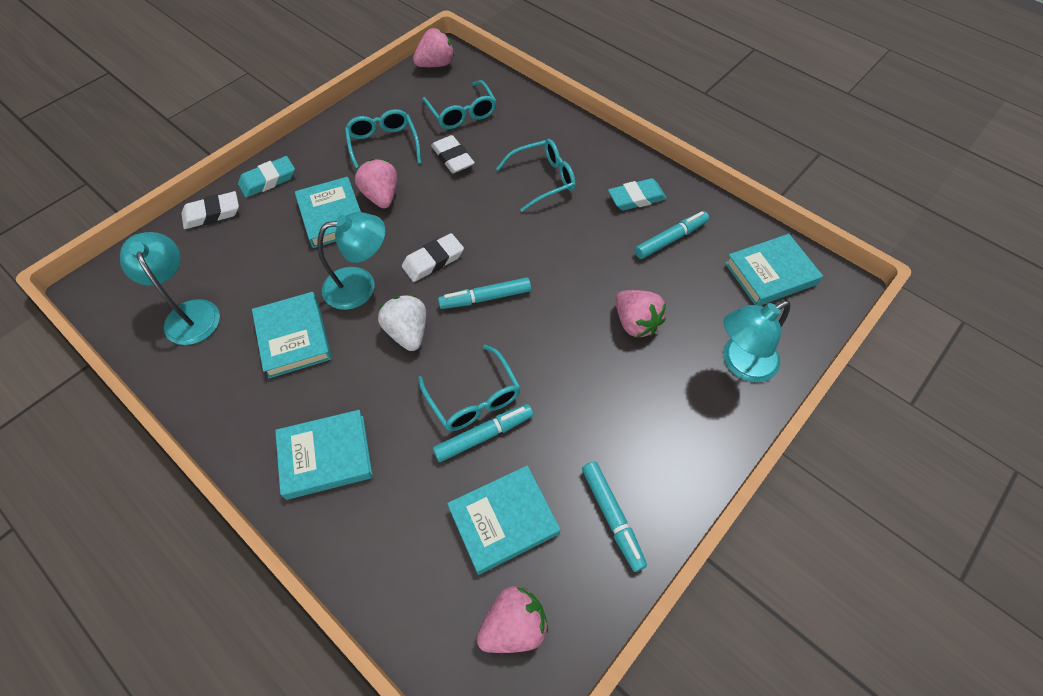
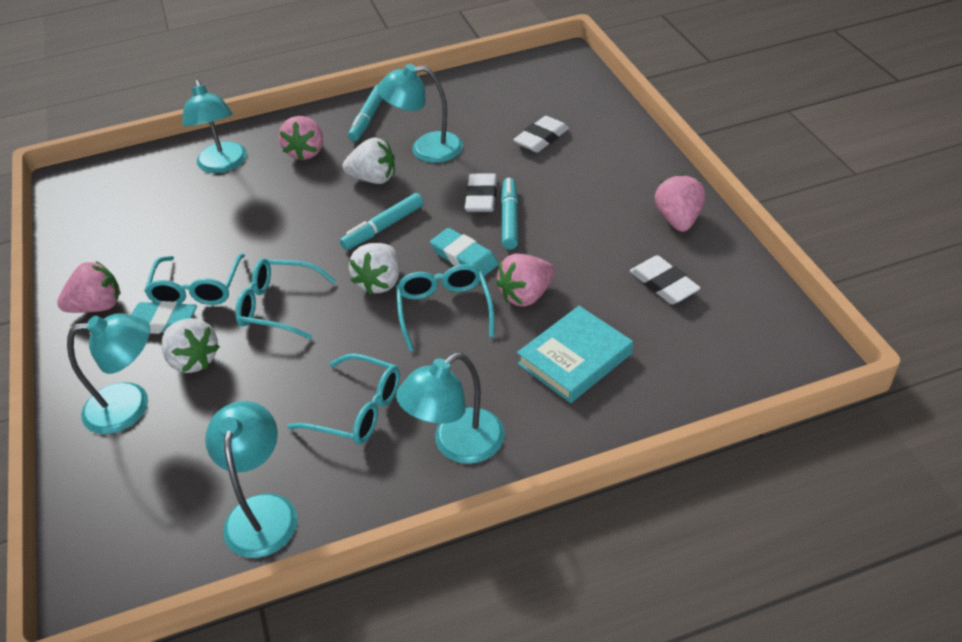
turquoise book: 5 -> 1
turquoise lamp: 3 -> 5
turquoise marker: 4 -> 3
white strawberry: 1 -> 3

